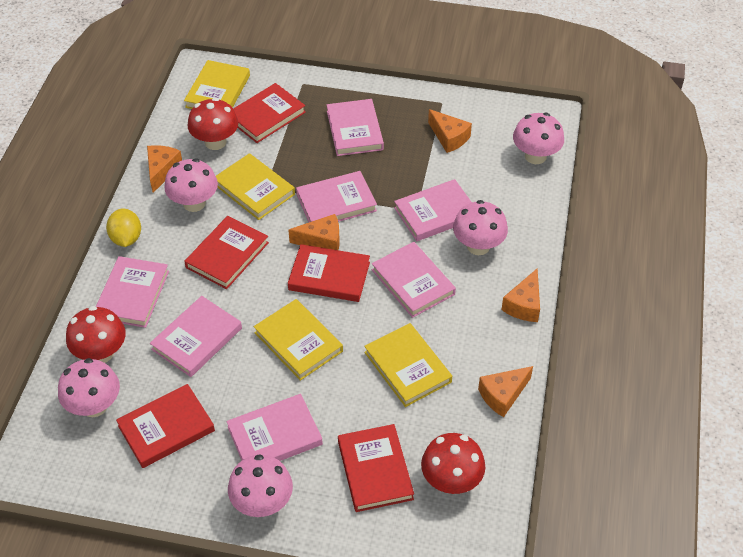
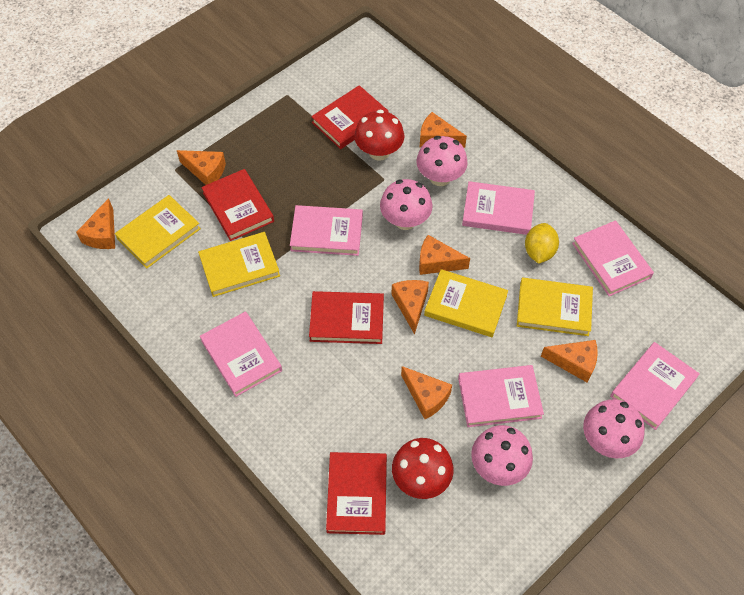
orange cheese: 5 -> 7
pink book: 7 -> 6
pink mushroom: 5 -> 4
red book: 5 -> 4
red mushroom: 3 -> 2

